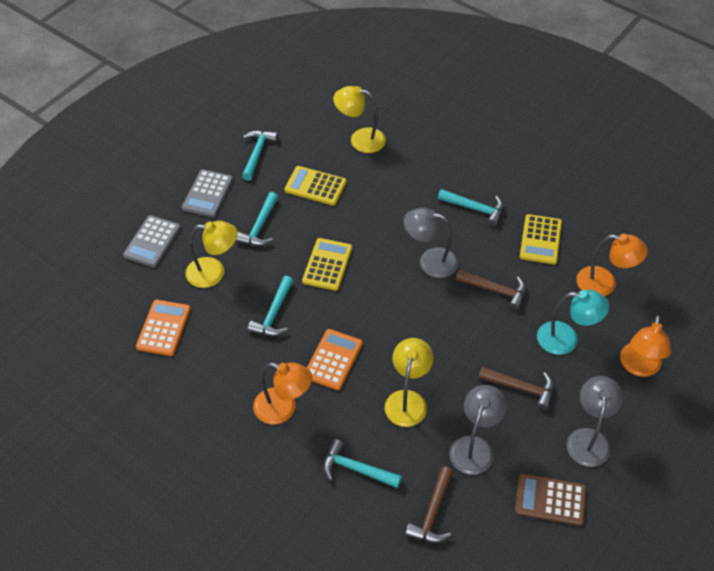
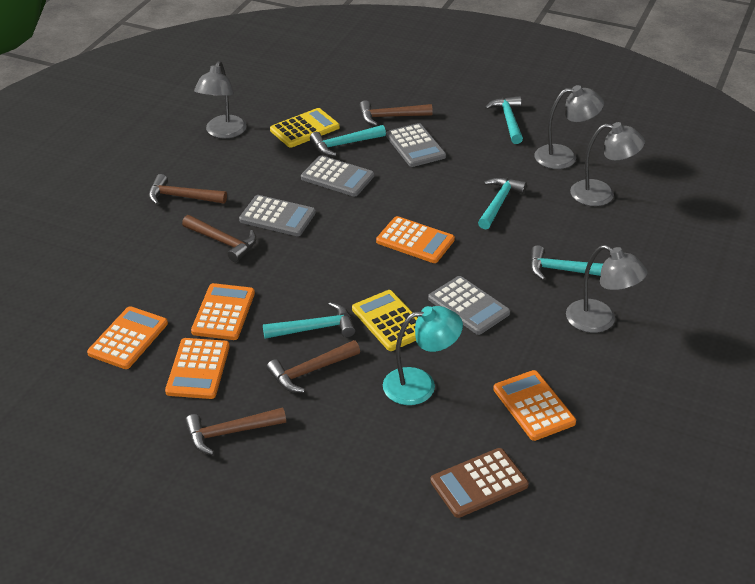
brown hammer: 3 -> 5
grey calculator: 2 -> 4
grey lamp: 3 -> 4
orange calculator: 2 -> 5
orange lamp: 3 -> 0
yellow calculator: 3 -> 2
yellow lamp: 3 -> 0

